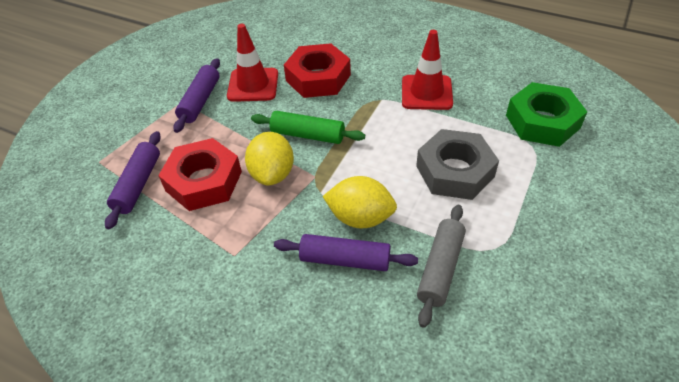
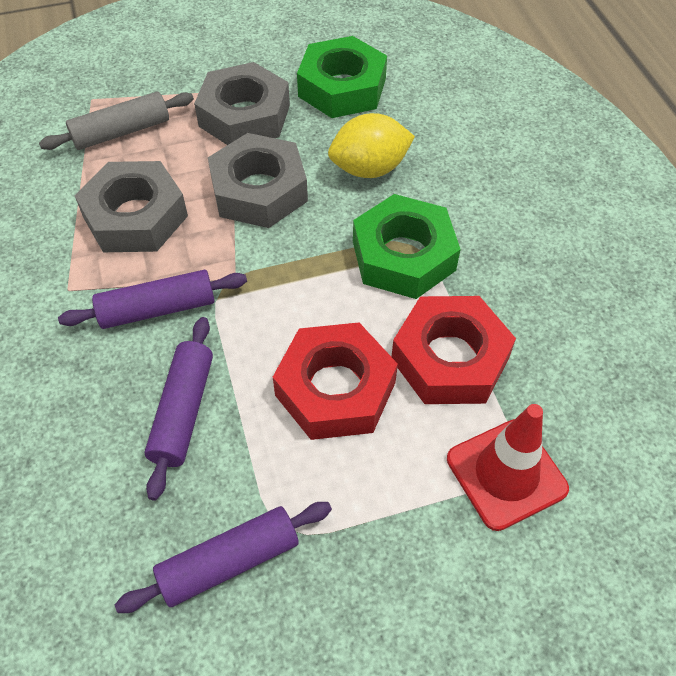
green nut: 1 -> 2
green rolling pin: 1 -> 0
grey nut: 1 -> 3
red traffic cone: 2 -> 1
yellow lemon: 2 -> 1

